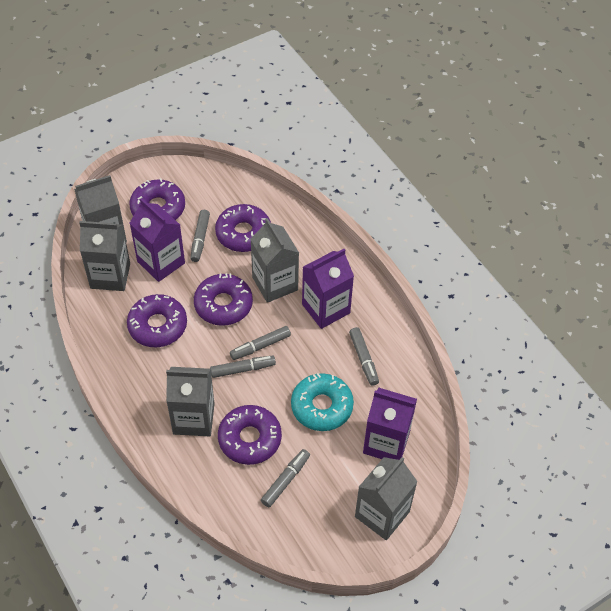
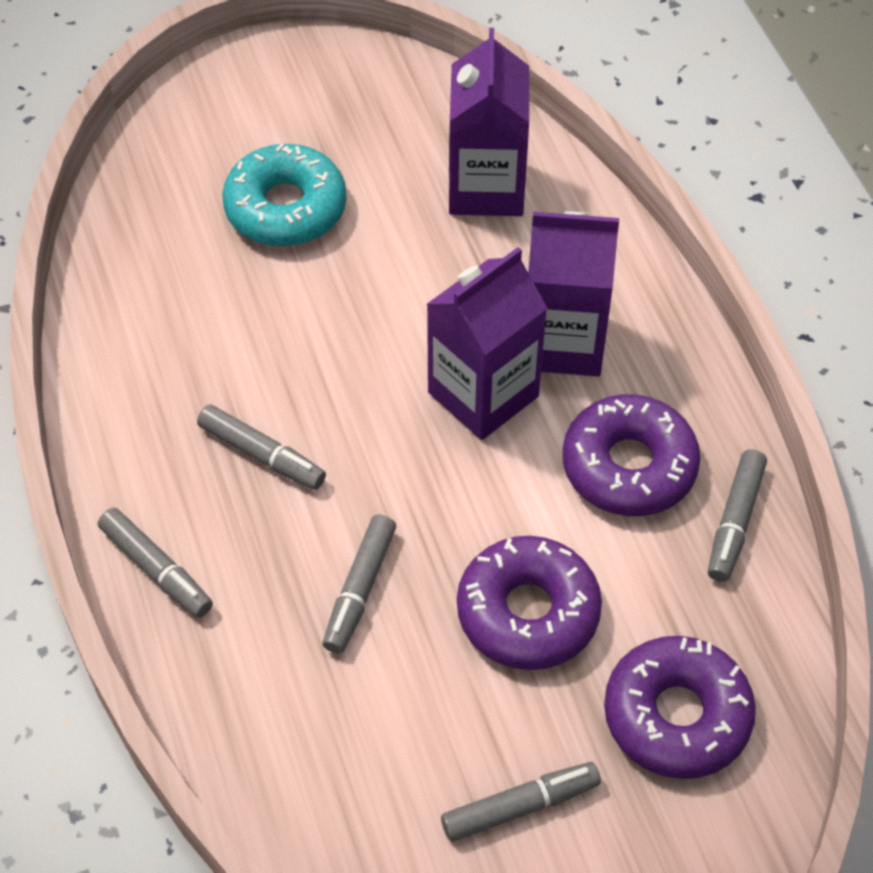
grey carton: 5 -> 0
purple donut: 5 -> 3

